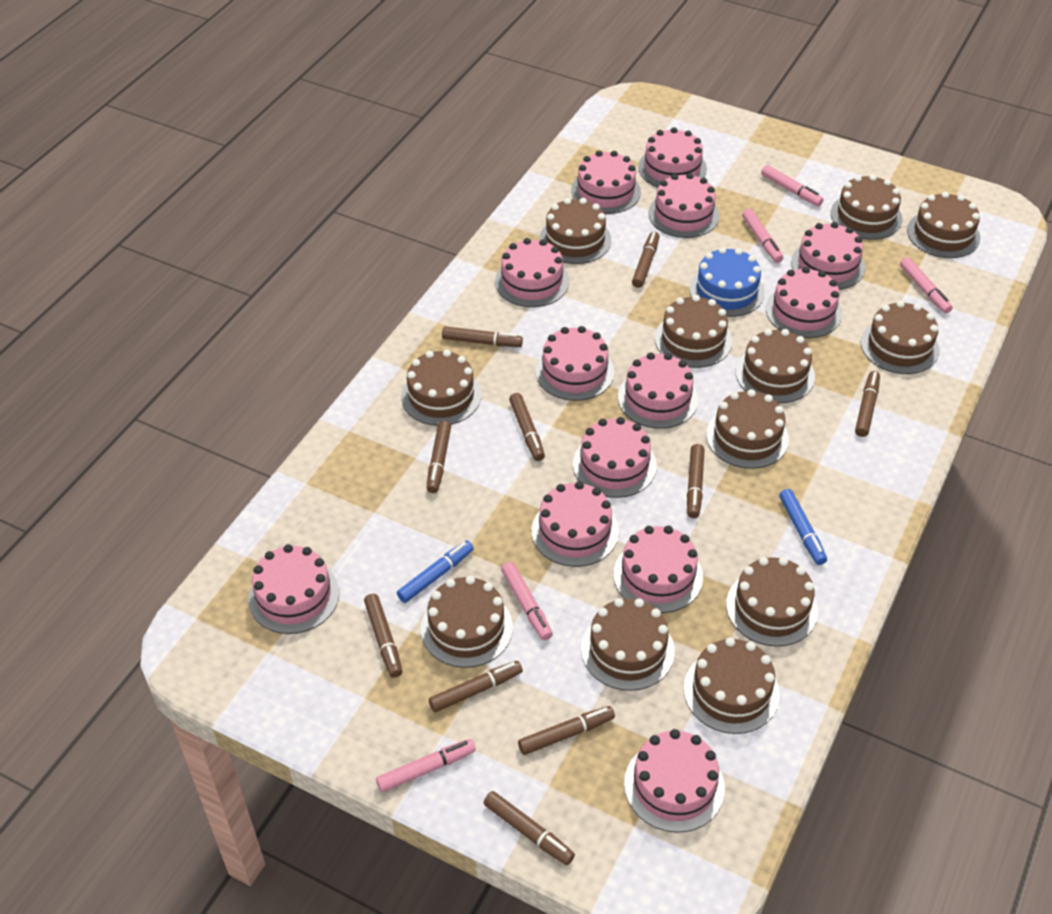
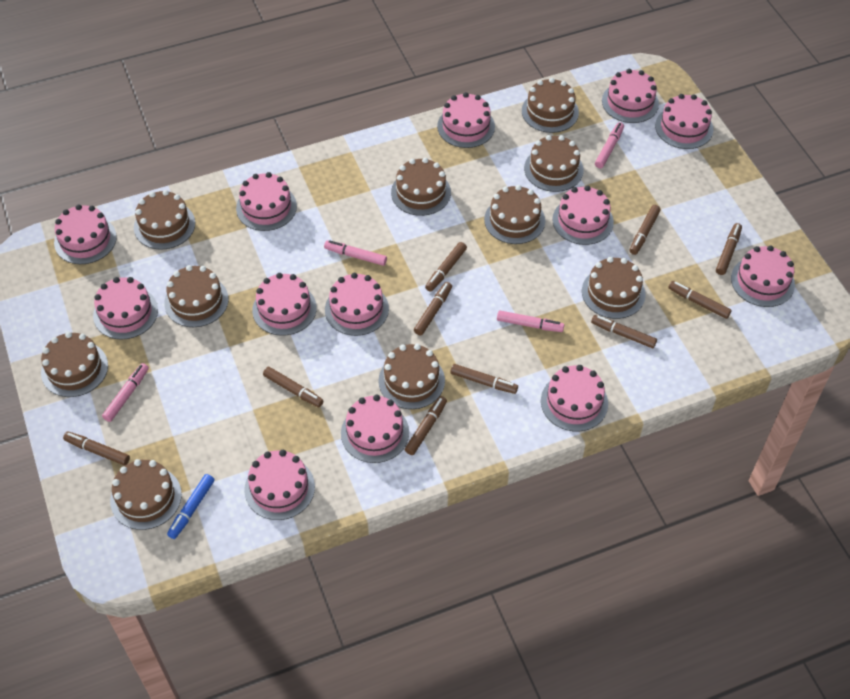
blue cake: 1 -> 0
blue marker: 2 -> 1
brown cake: 12 -> 10
pink marker: 5 -> 4

